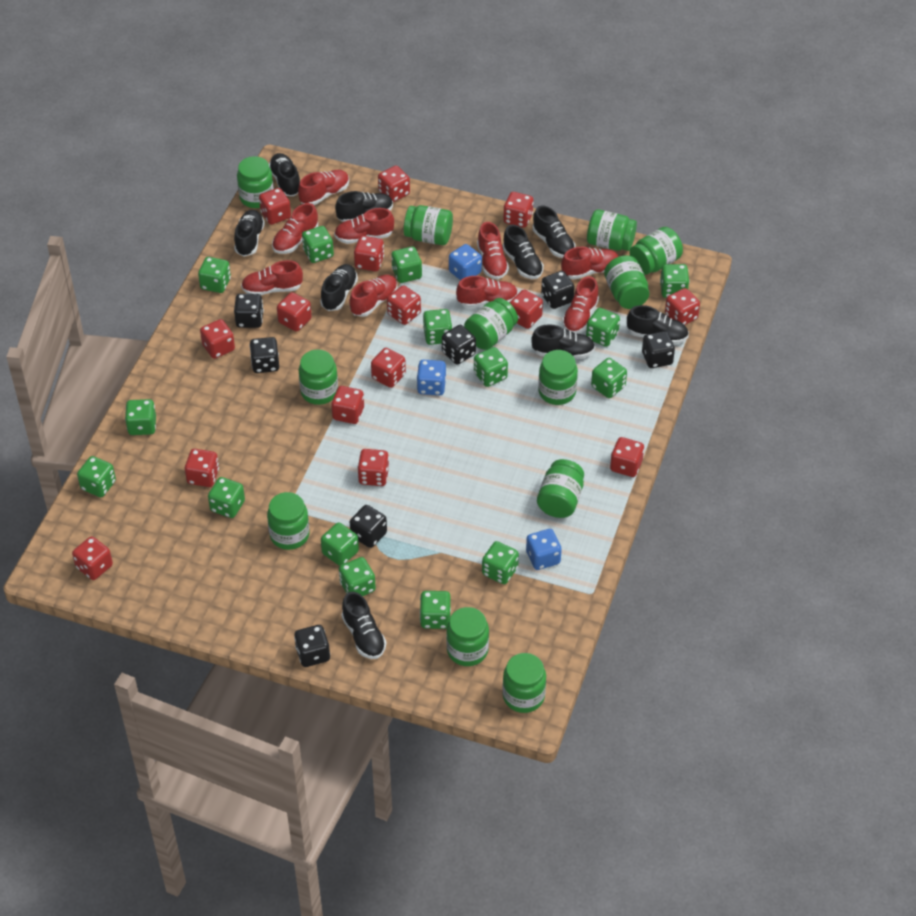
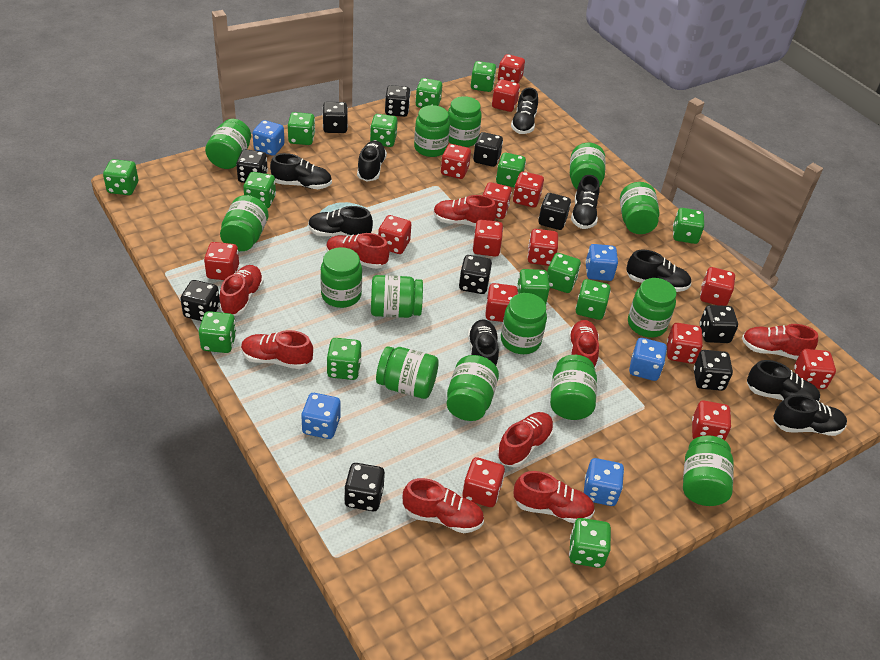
black dice: 7 -> 10
blue dice: 3 -> 5
green dice: 15 -> 14
green jar: 12 -> 14

